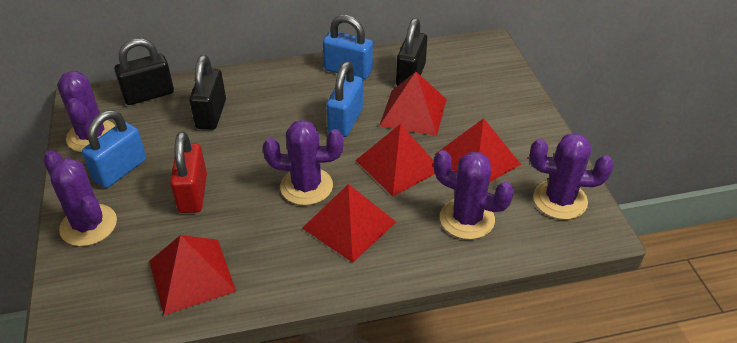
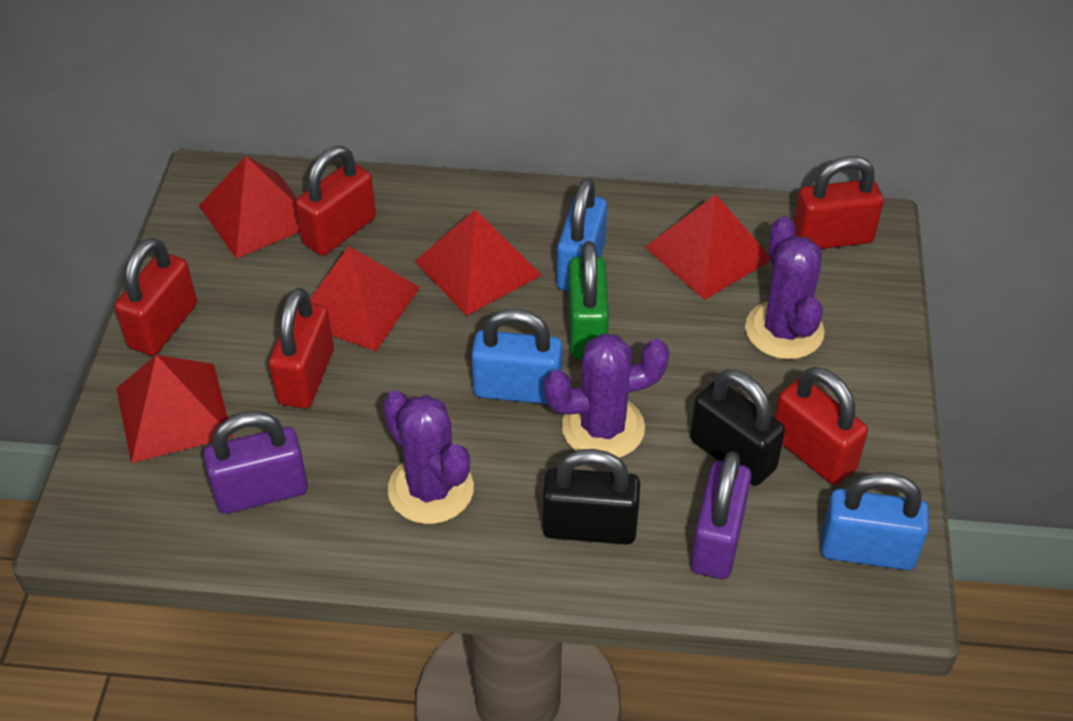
black padlock: 3 -> 2
green padlock: 0 -> 1
purple cactus: 5 -> 3
purple padlock: 0 -> 2
red padlock: 1 -> 5

